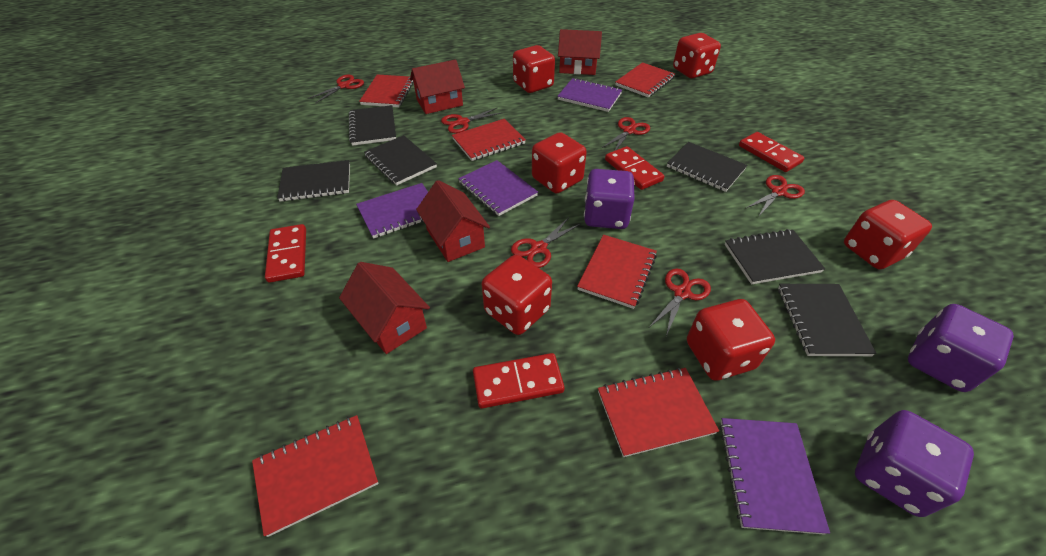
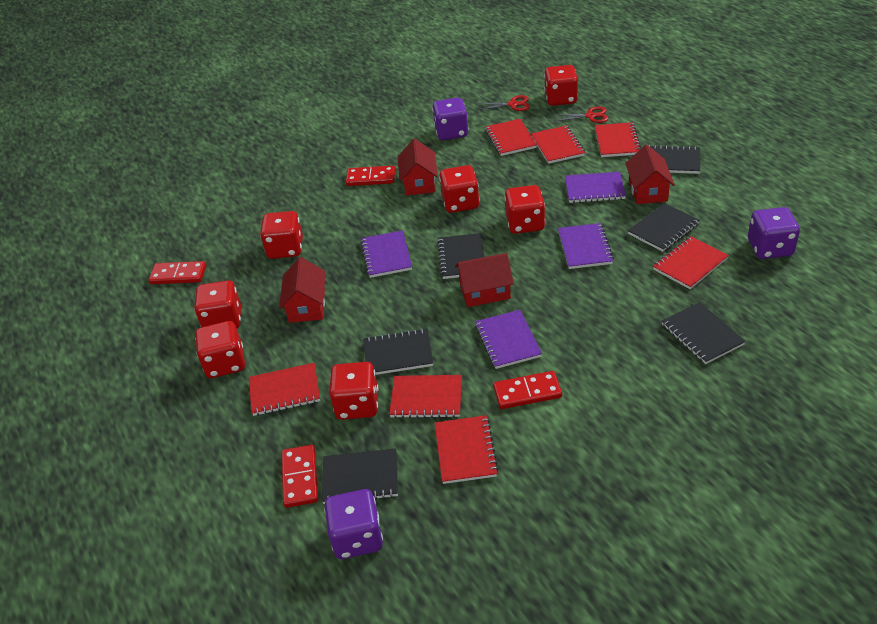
red dice: 6 -> 7
red notebook: 6 -> 7
red scissors: 6 -> 2

